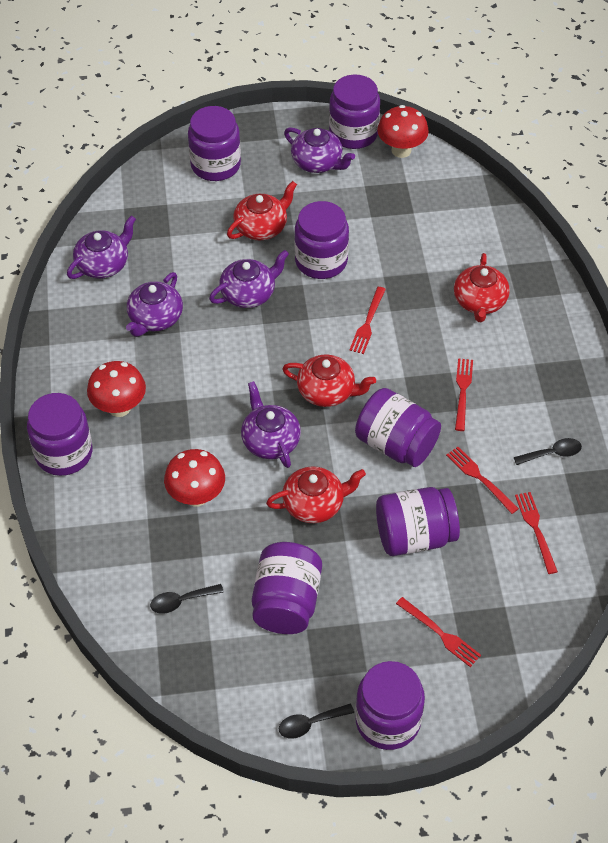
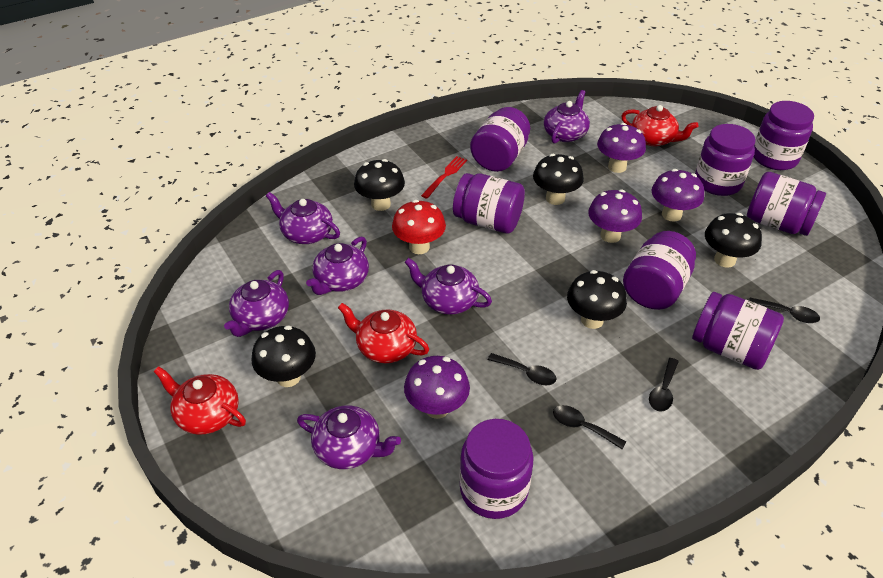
black mushroom: 0 -> 5
black spoon: 3 -> 4
purple mushroom: 0 -> 4
purple teapot: 5 -> 6
red fork: 5 -> 1
red mushroom: 3 -> 1
red teapot: 4 -> 3

